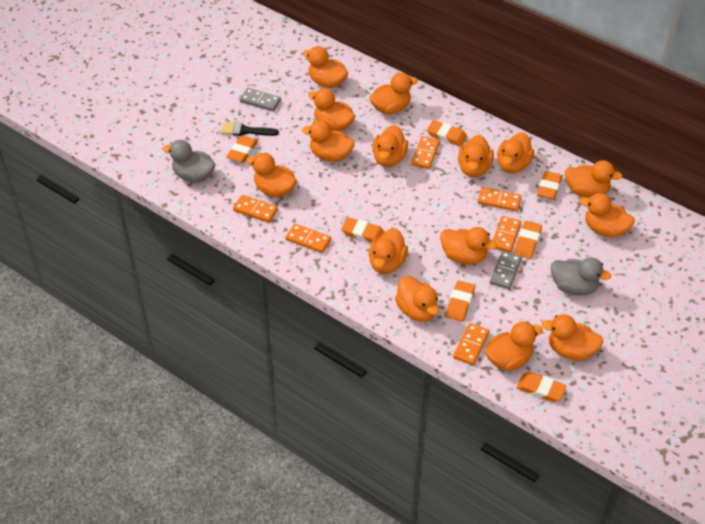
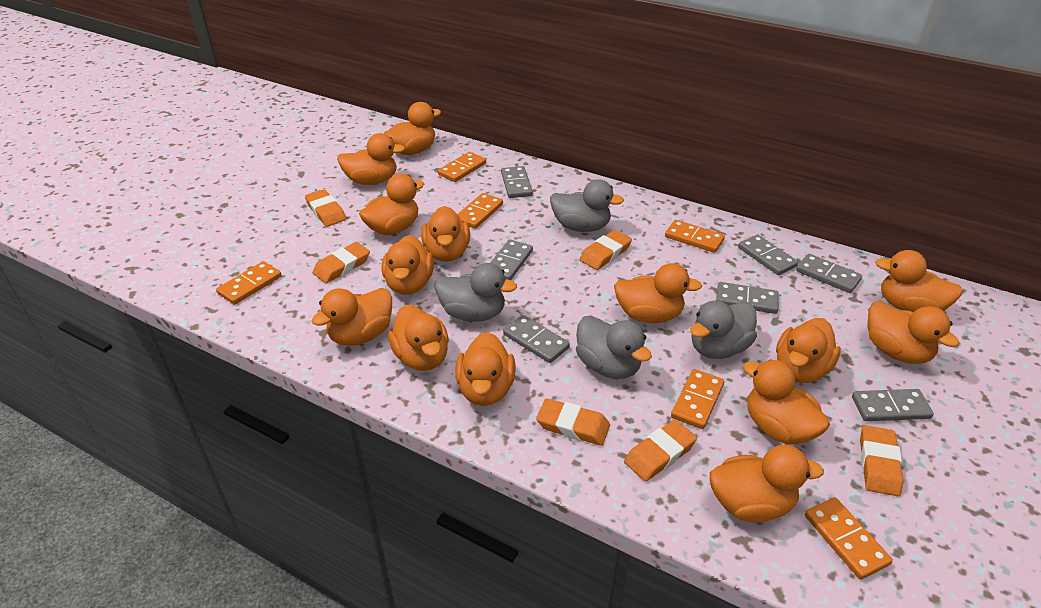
black brush: 1 -> 0
grey domino: 2 -> 7
grey duck: 2 -> 4
orange duck: 15 -> 14
orange eraser: 7 -> 6

